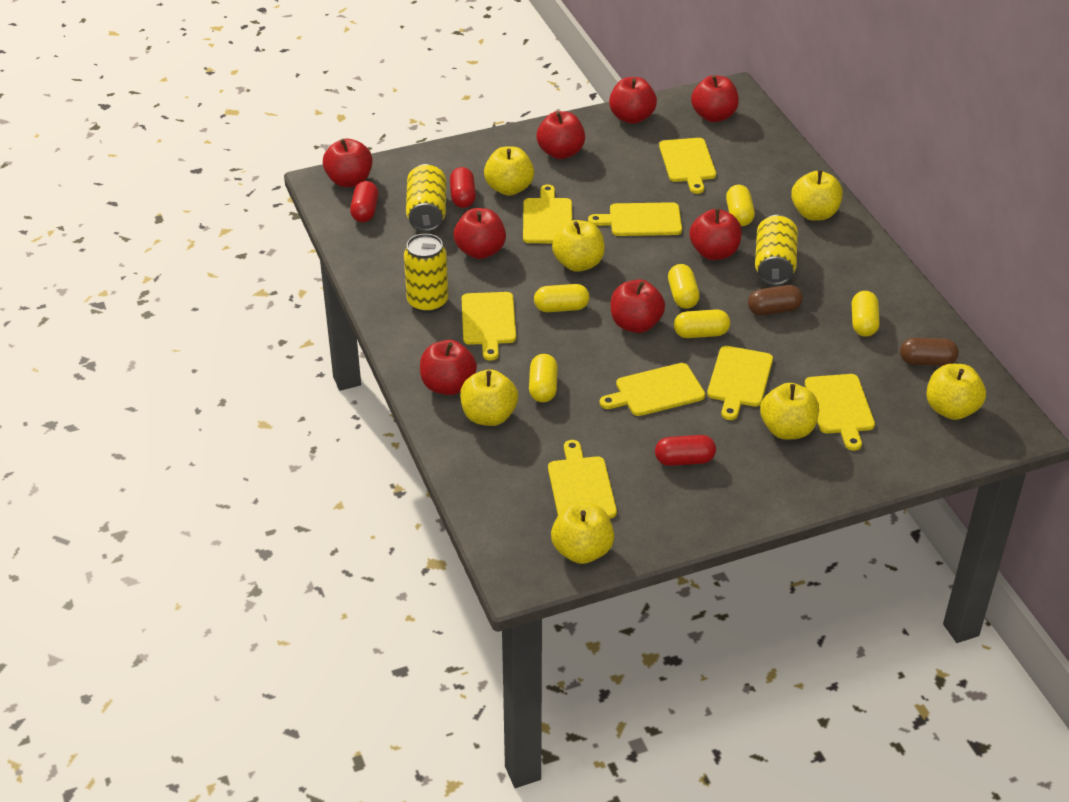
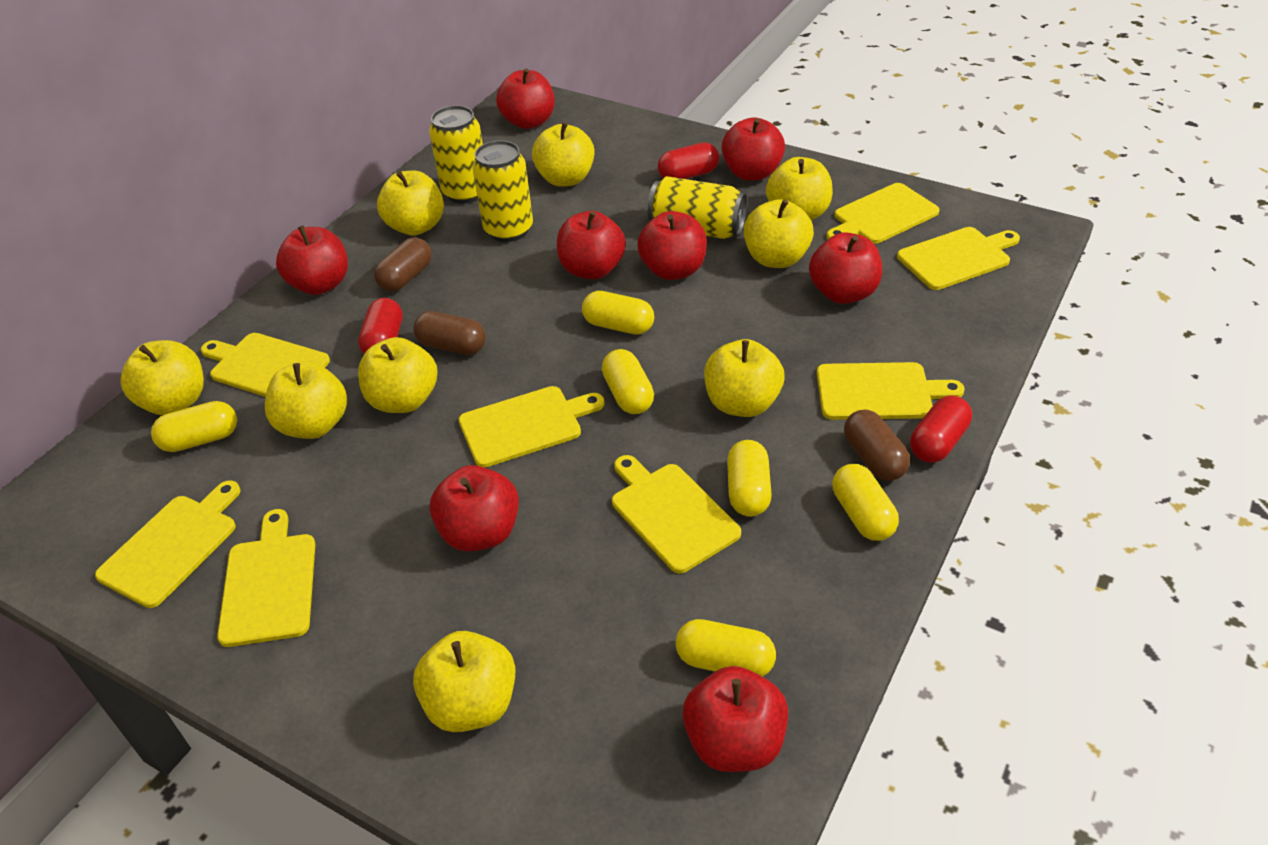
brown capsule: 2 -> 3
yellow apple: 7 -> 9

